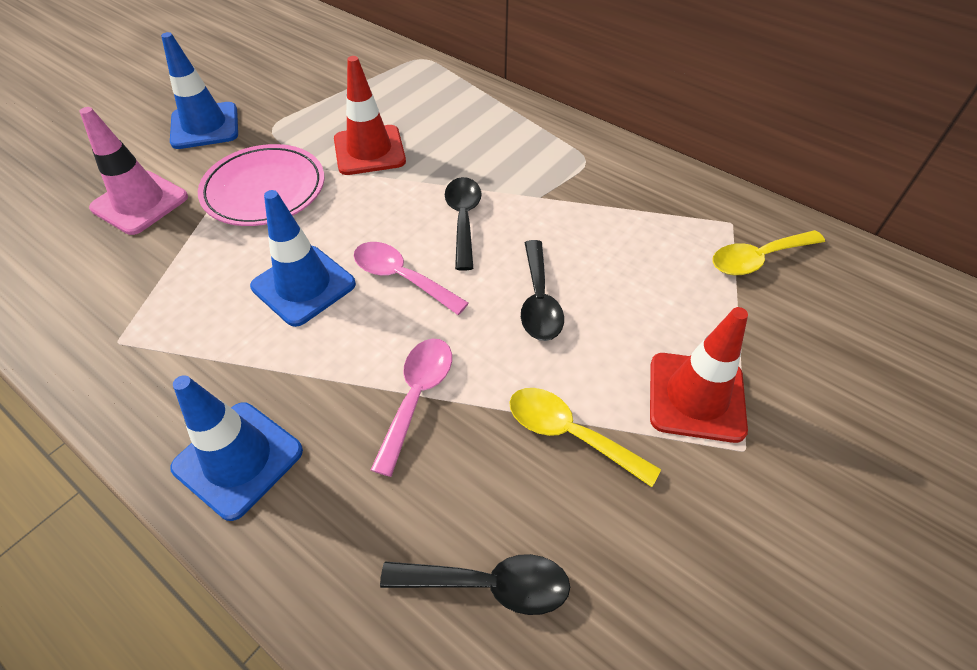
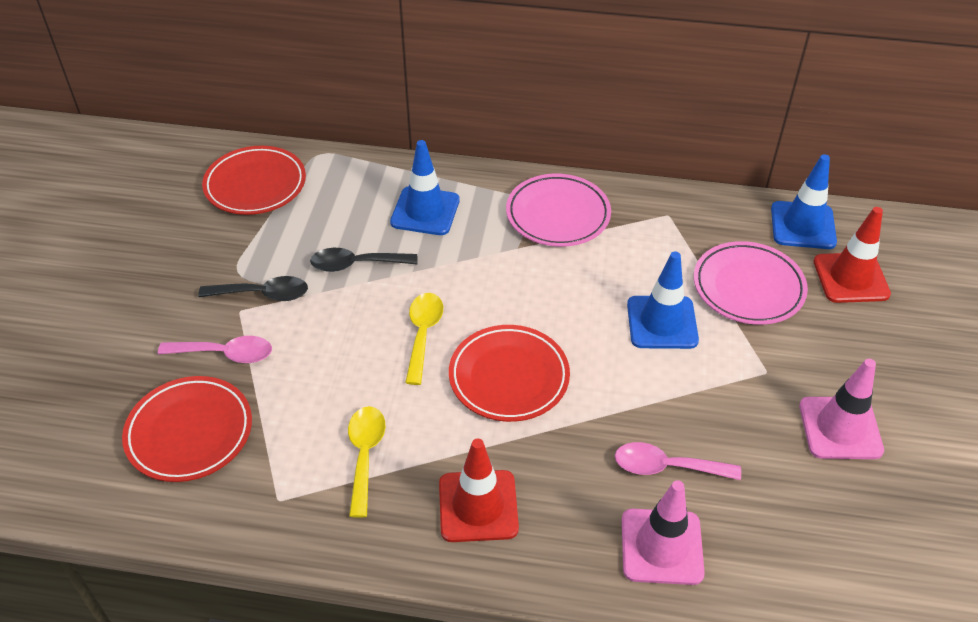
black spoon: 3 -> 2
pink plate: 1 -> 2
pink traffic cone: 1 -> 2
red plate: 0 -> 3

